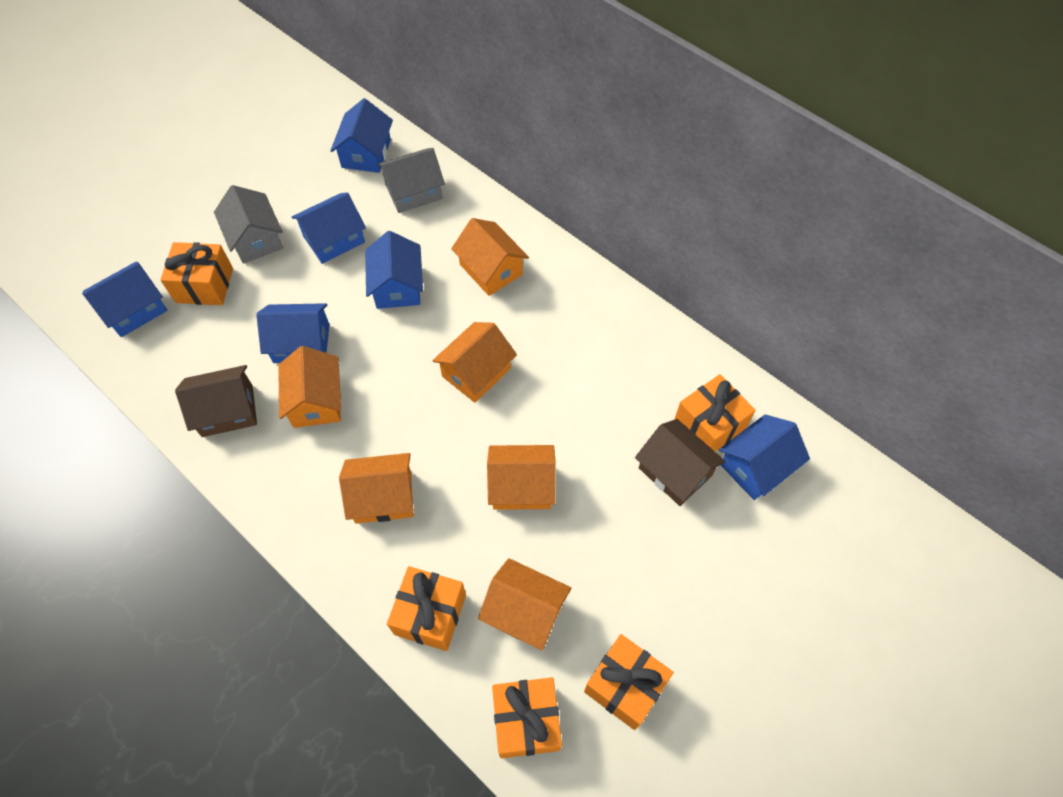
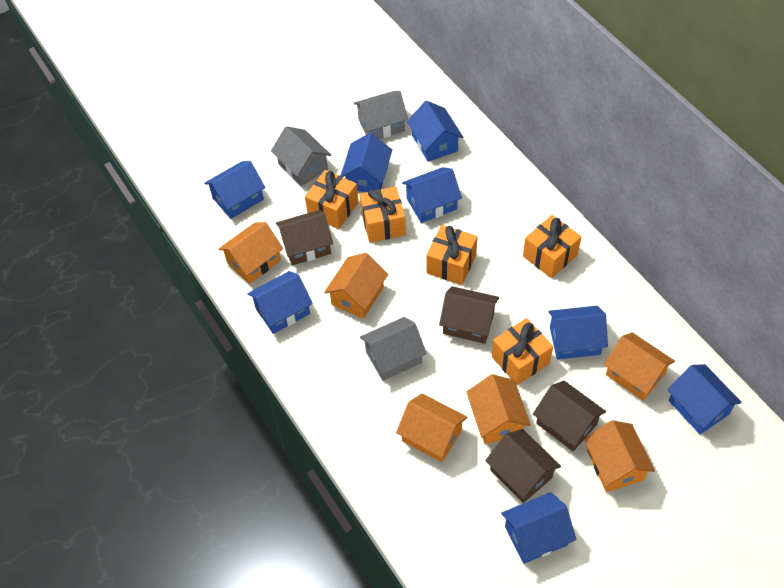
blue house: 6 -> 8
brown house: 2 -> 4
grey house: 2 -> 3

